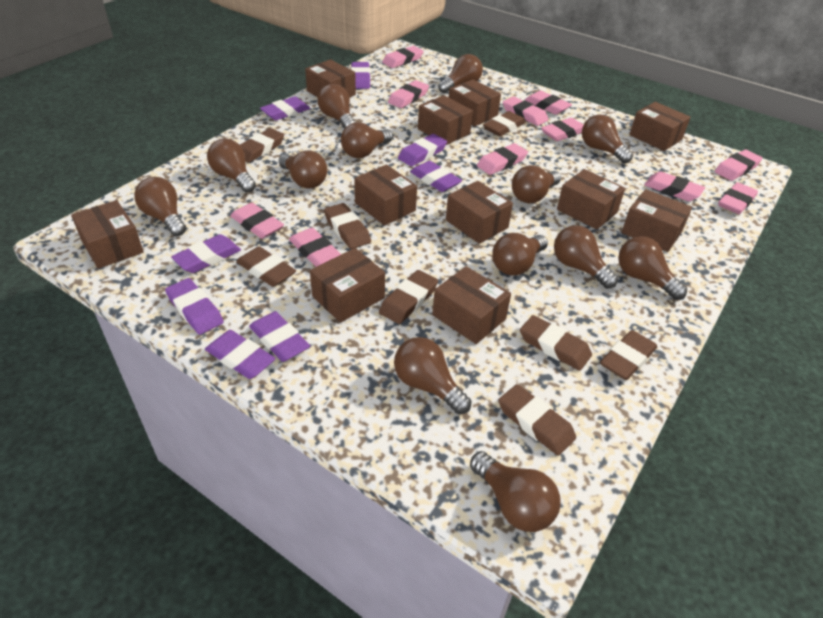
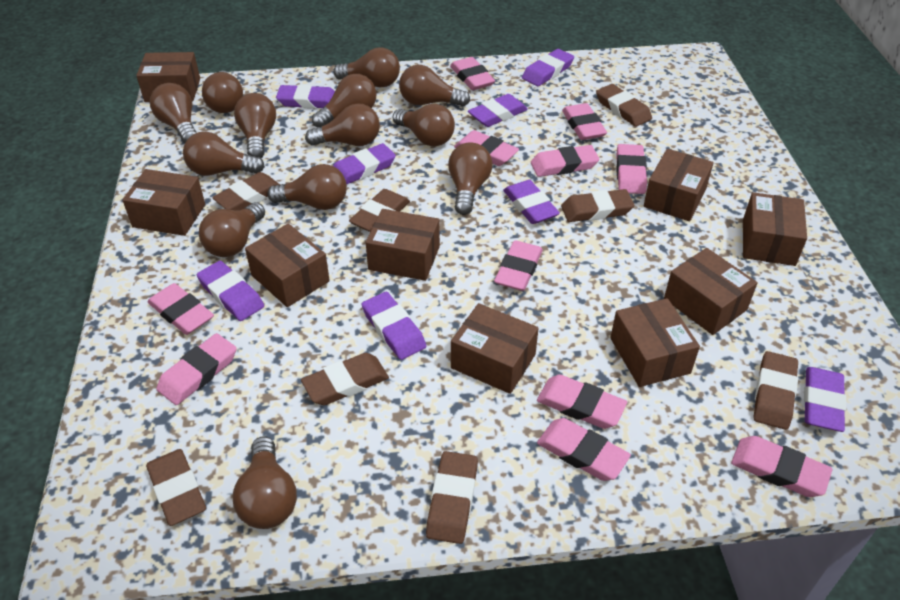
brown box: 11 -> 9

